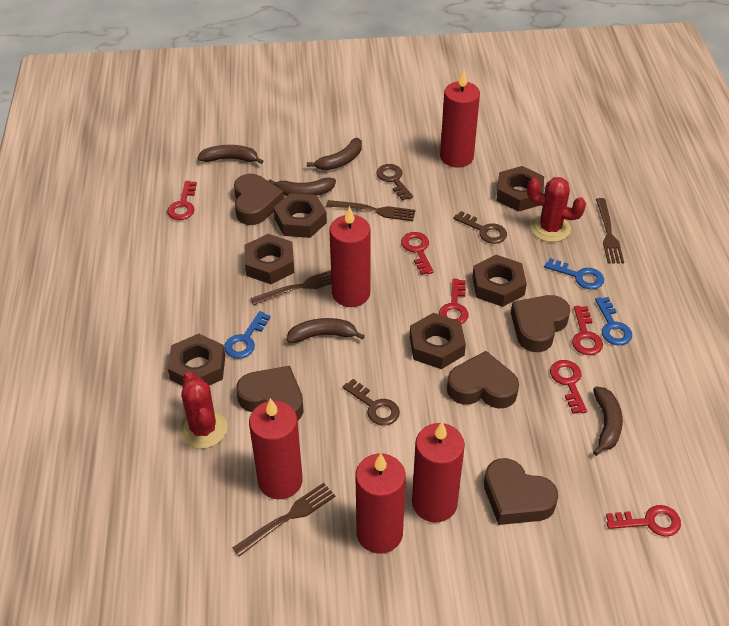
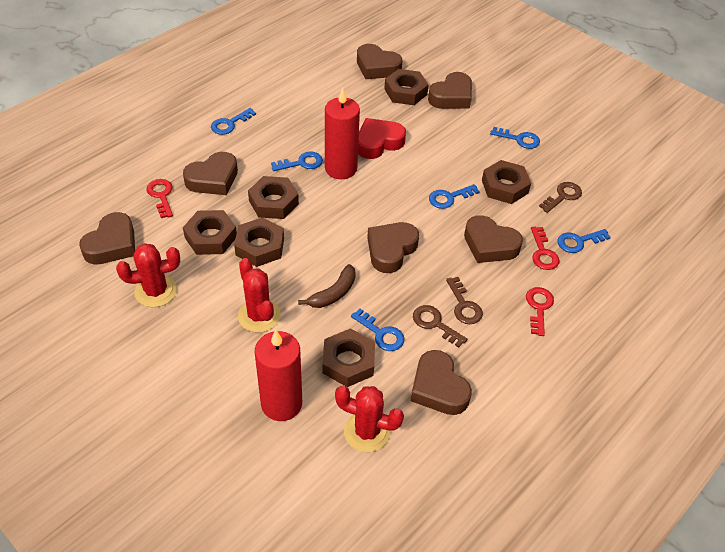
blue key: 3 -> 6
brown banana: 5 -> 1
brown fork: 4 -> 0
brown heart: 5 -> 7
red cactus: 2 -> 3
red candle: 5 -> 2
red heart: 0 -> 1
red key: 6 -> 3

